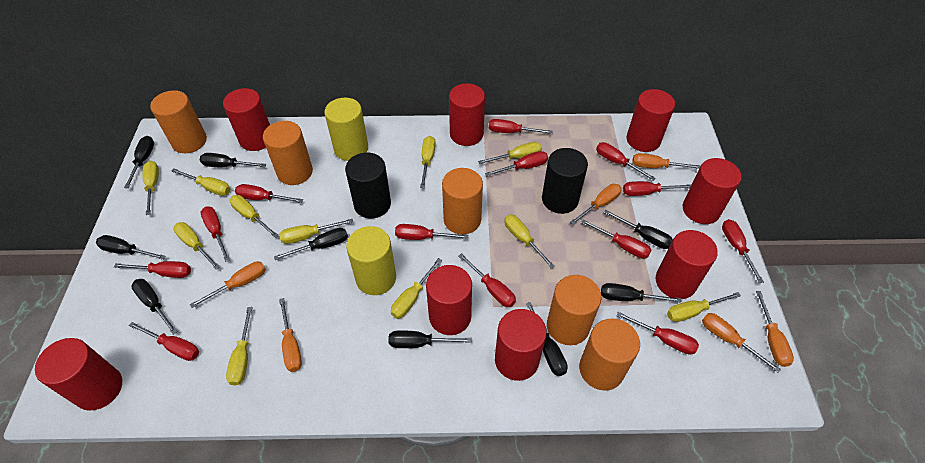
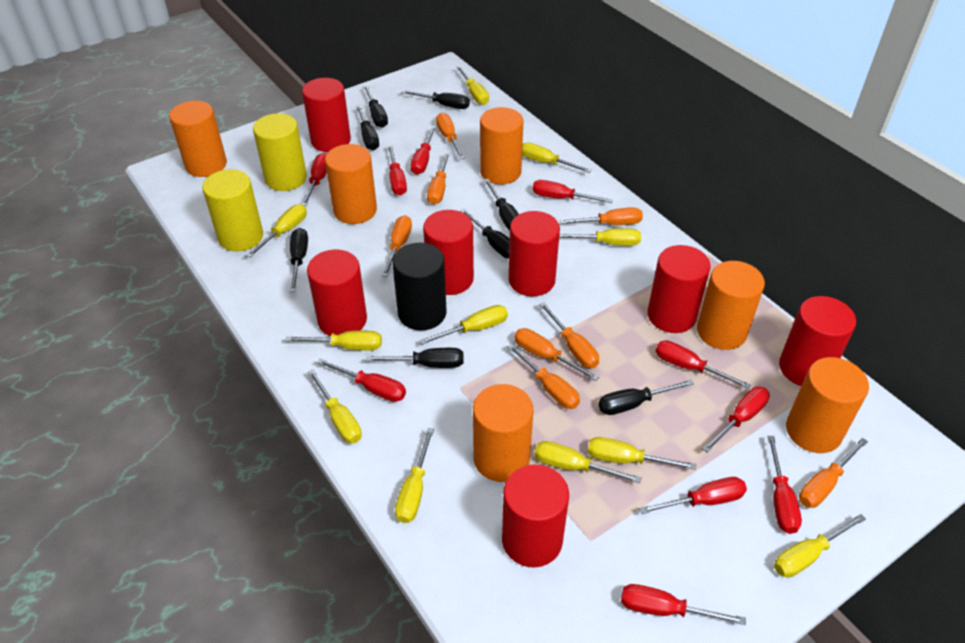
black cylinder: 2 -> 1
black screwdriver: 9 -> 8
orange cylinder: 5 -> 6
orange screwdriver: 6 -> 8
red cylinder: 8 -> 7
red screwdriver: 13 -> 10

